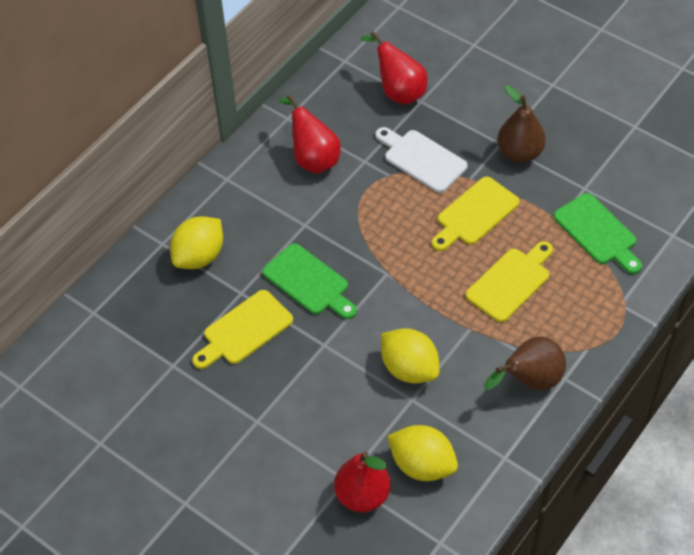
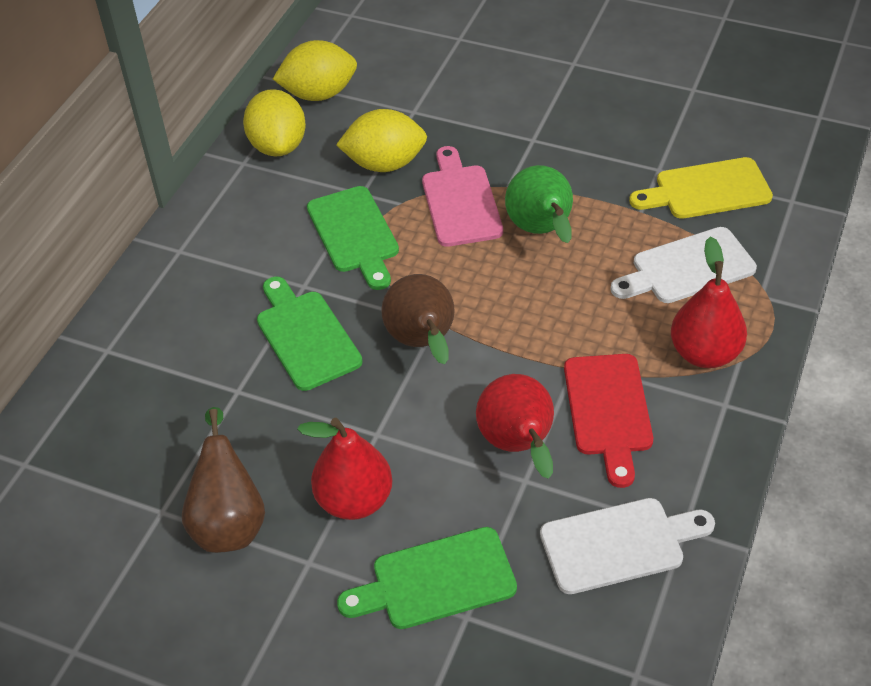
green cutting board: 2 -> 3
green pear: 0 -> 1
pink cutting board: 0 -> 1
red cutting board: 0 -> 1
white cutting board: 1 -> 2
yellow cutting board: 3 -> 1

